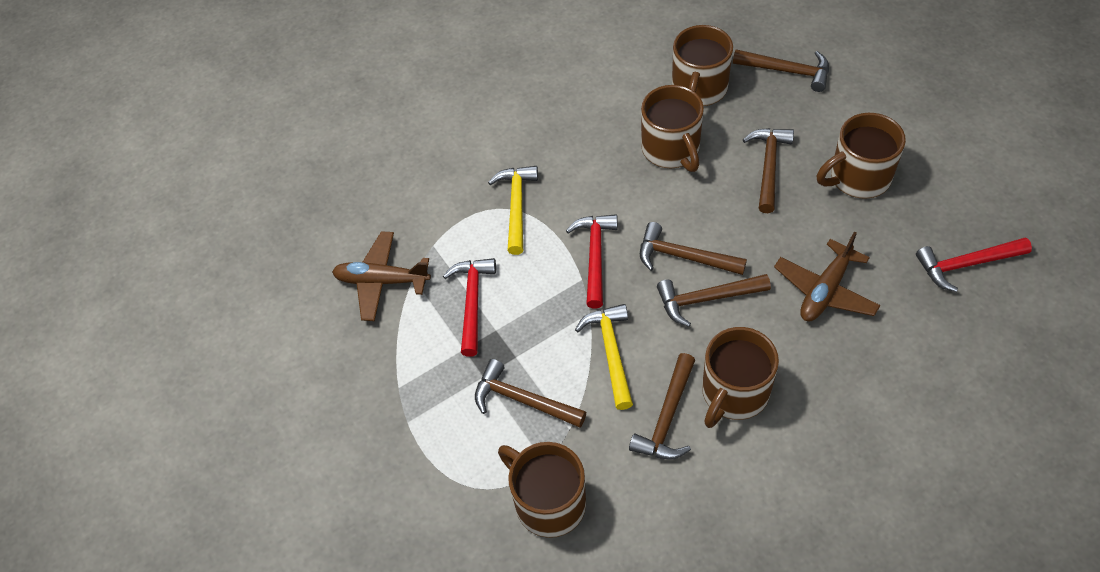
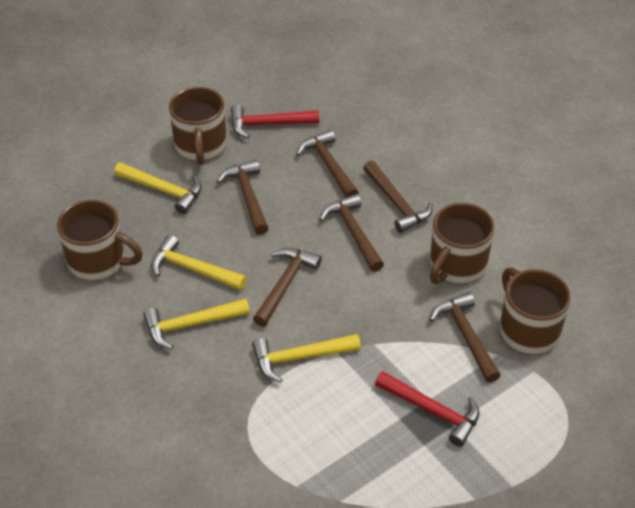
brown mug: 5 -> 4
brown plane: 2 -> 0
red hammer: 3 -> 2
yellow hammer: 2 -> 4

